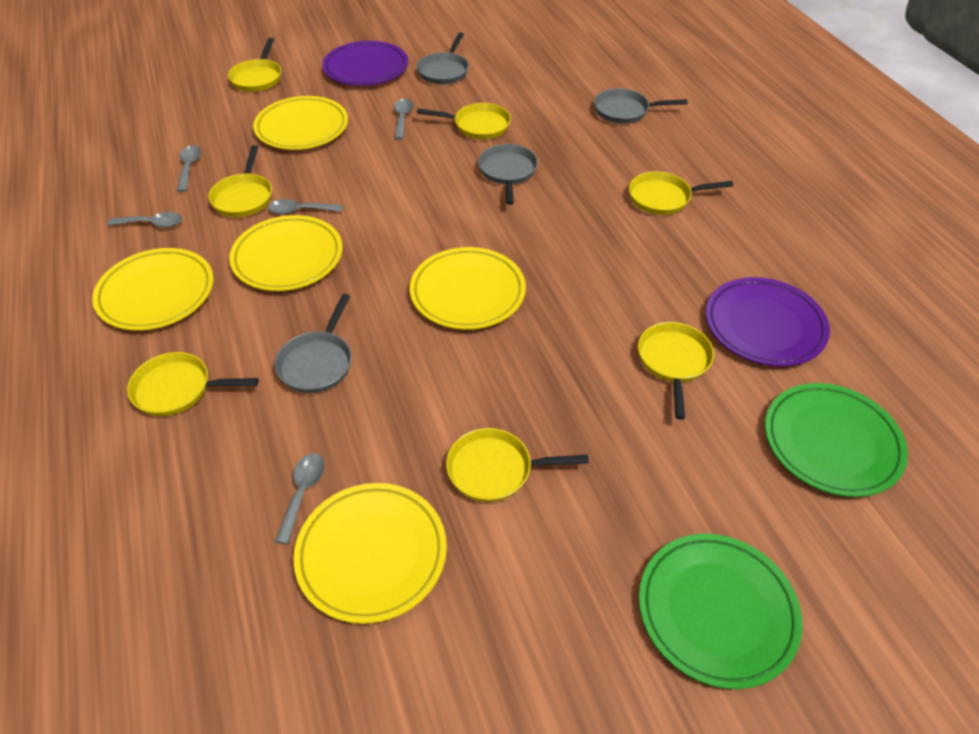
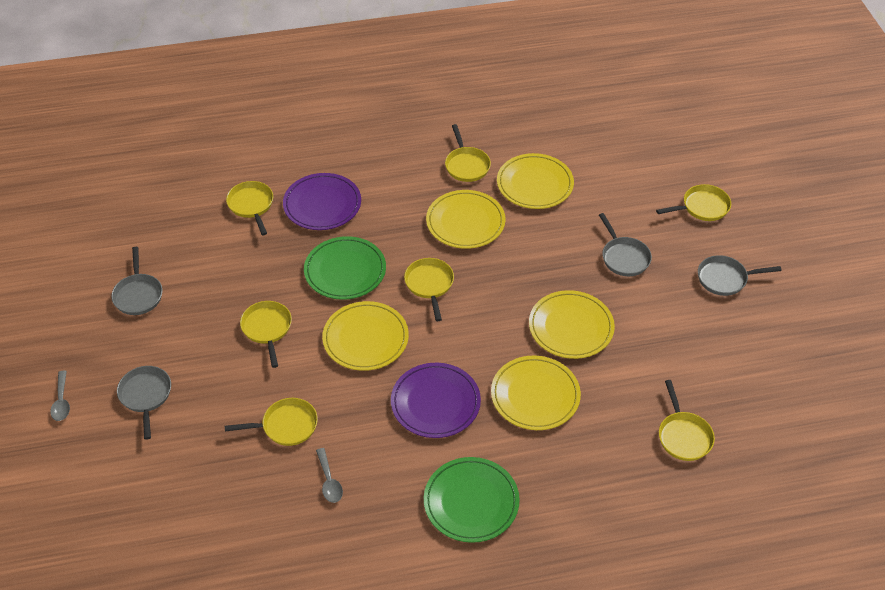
grey spoon: 5 -> 2

